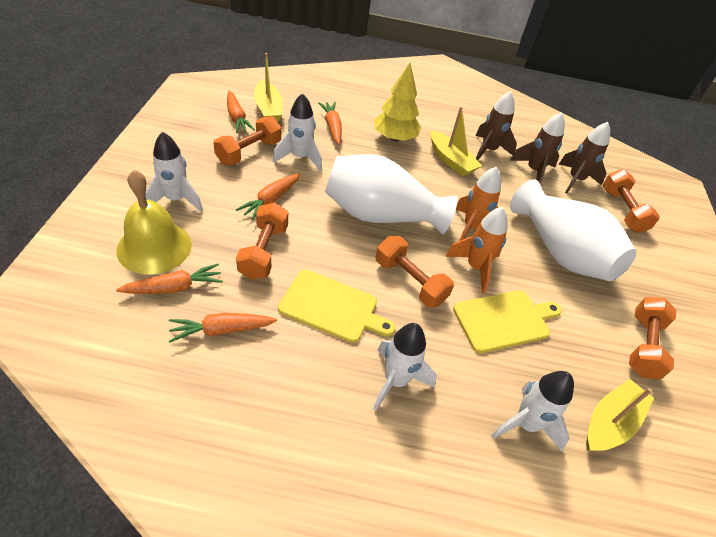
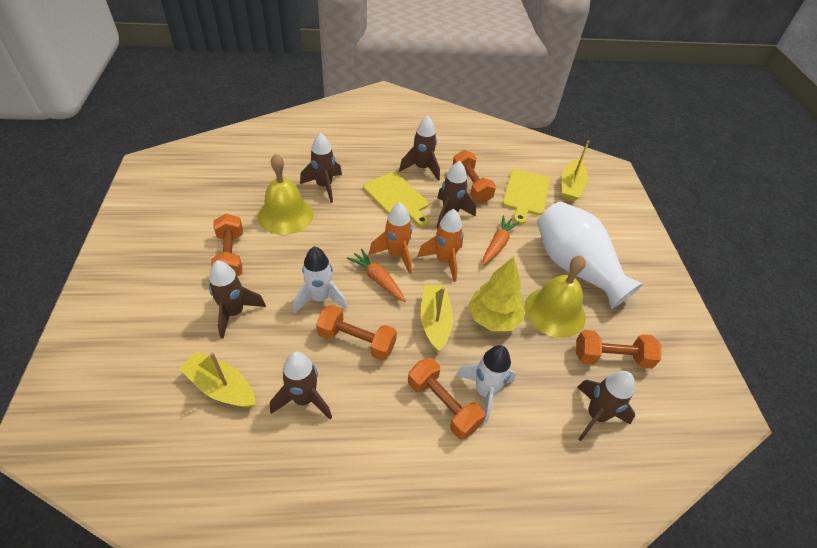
brown rocket: 3 -> 6
orange carrot: 5 -> 2
white rocket: 4 -> 2
white vase: 2 -> 1
yellow bell: 1 -> 2

